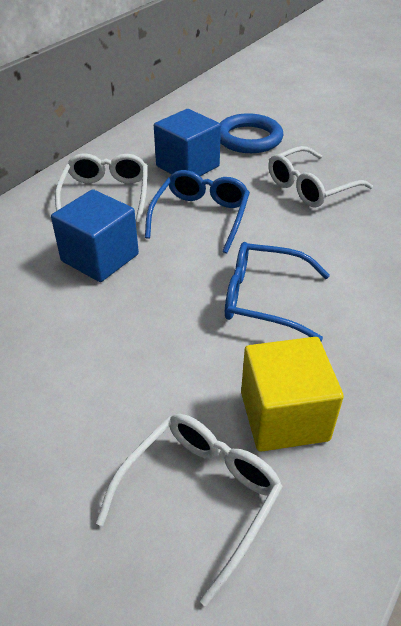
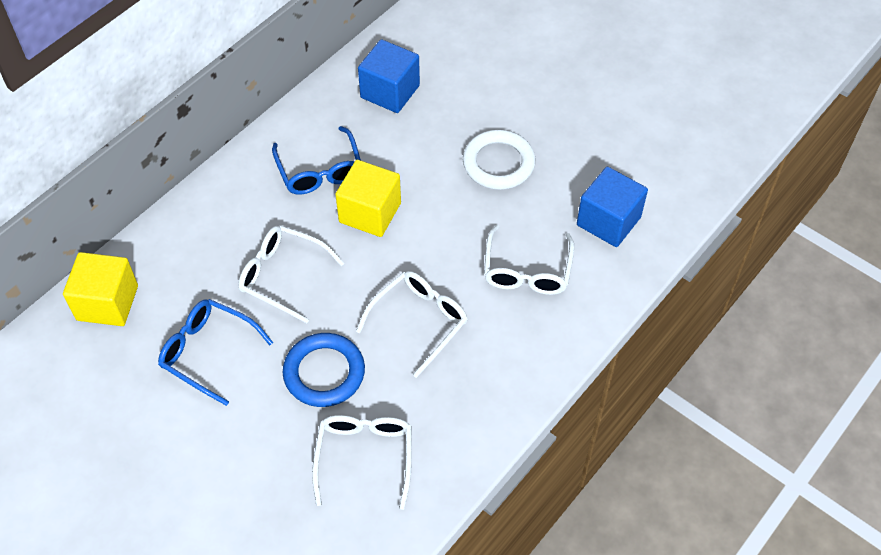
white glasses: 3 -> 4
white ring: 0 -> 1
yellow cube: 1 -> 2

